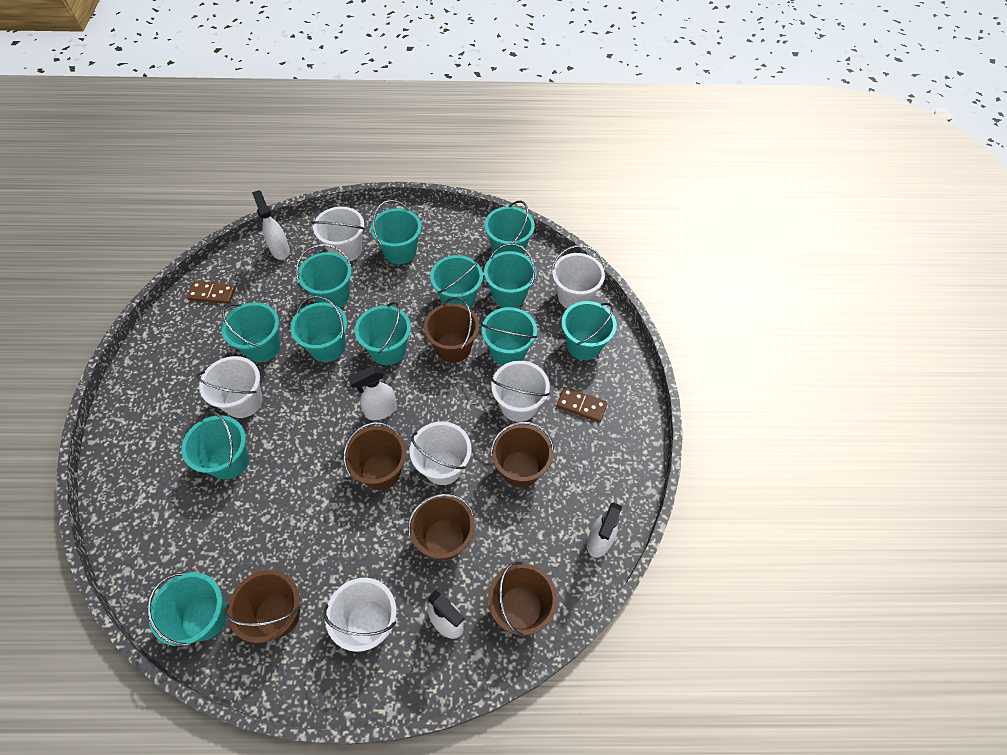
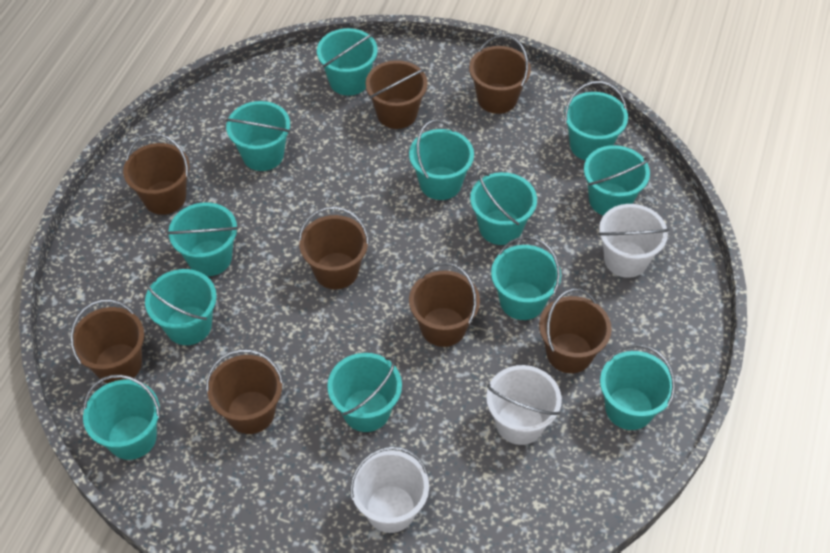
brown bucket: 6 -> 8
brown domino: 2 -> 0
white bucket: 6 -> 3
white spray bottle: 4 -> 0

